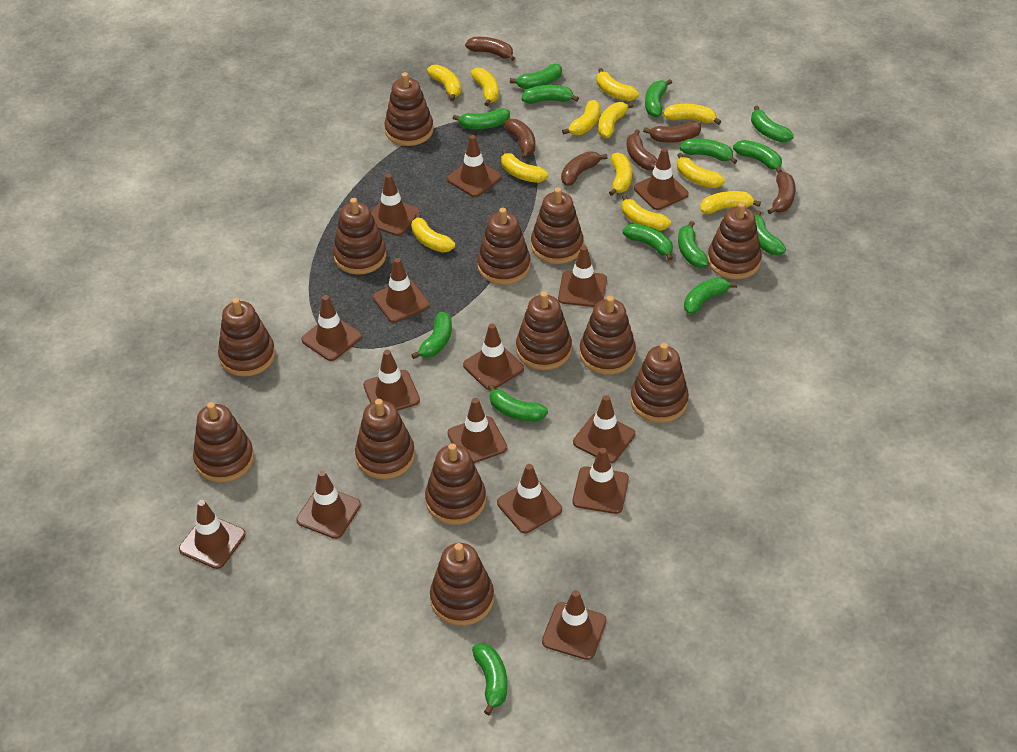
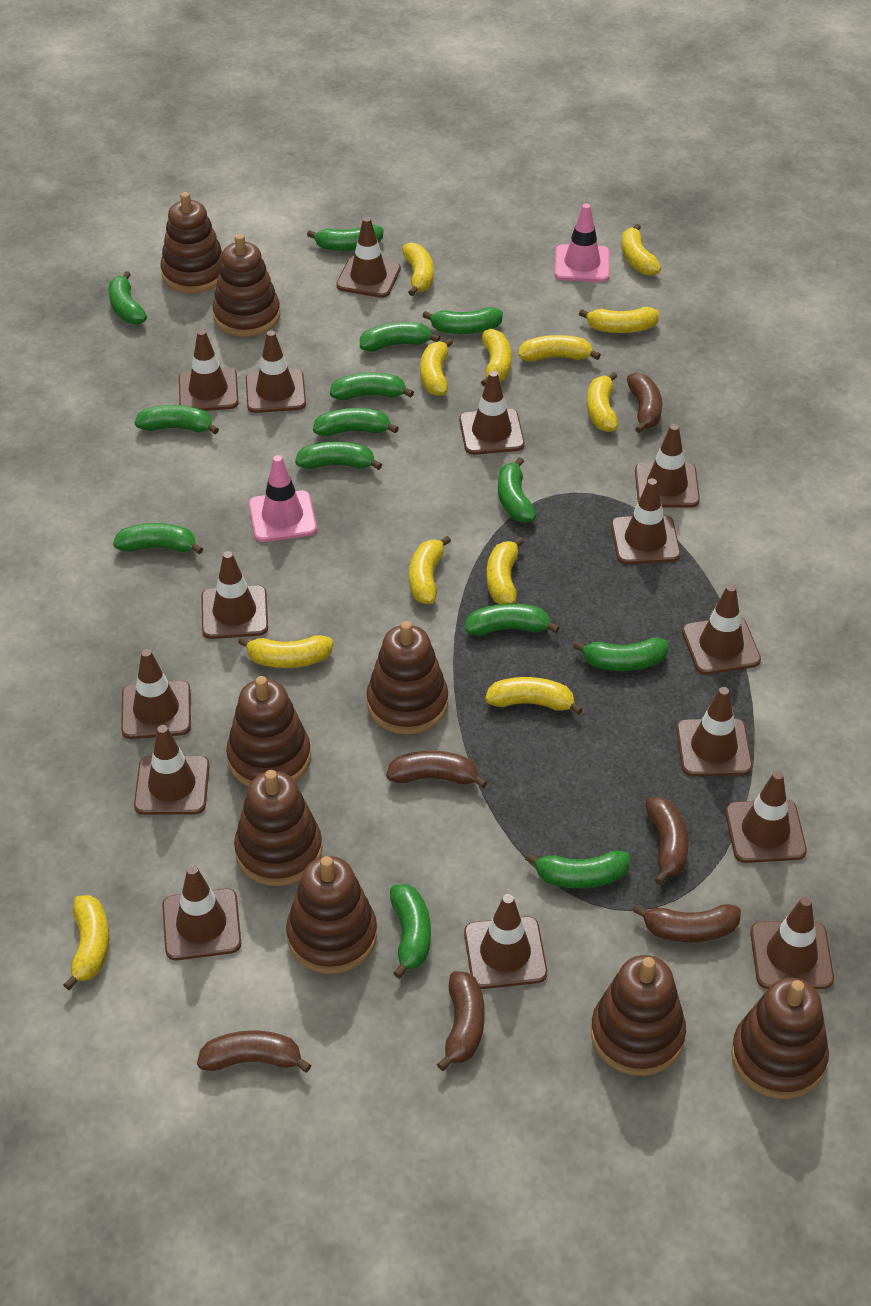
brown stacking toy: 13 -> 8
pink traffic cone: 0 -> 2

